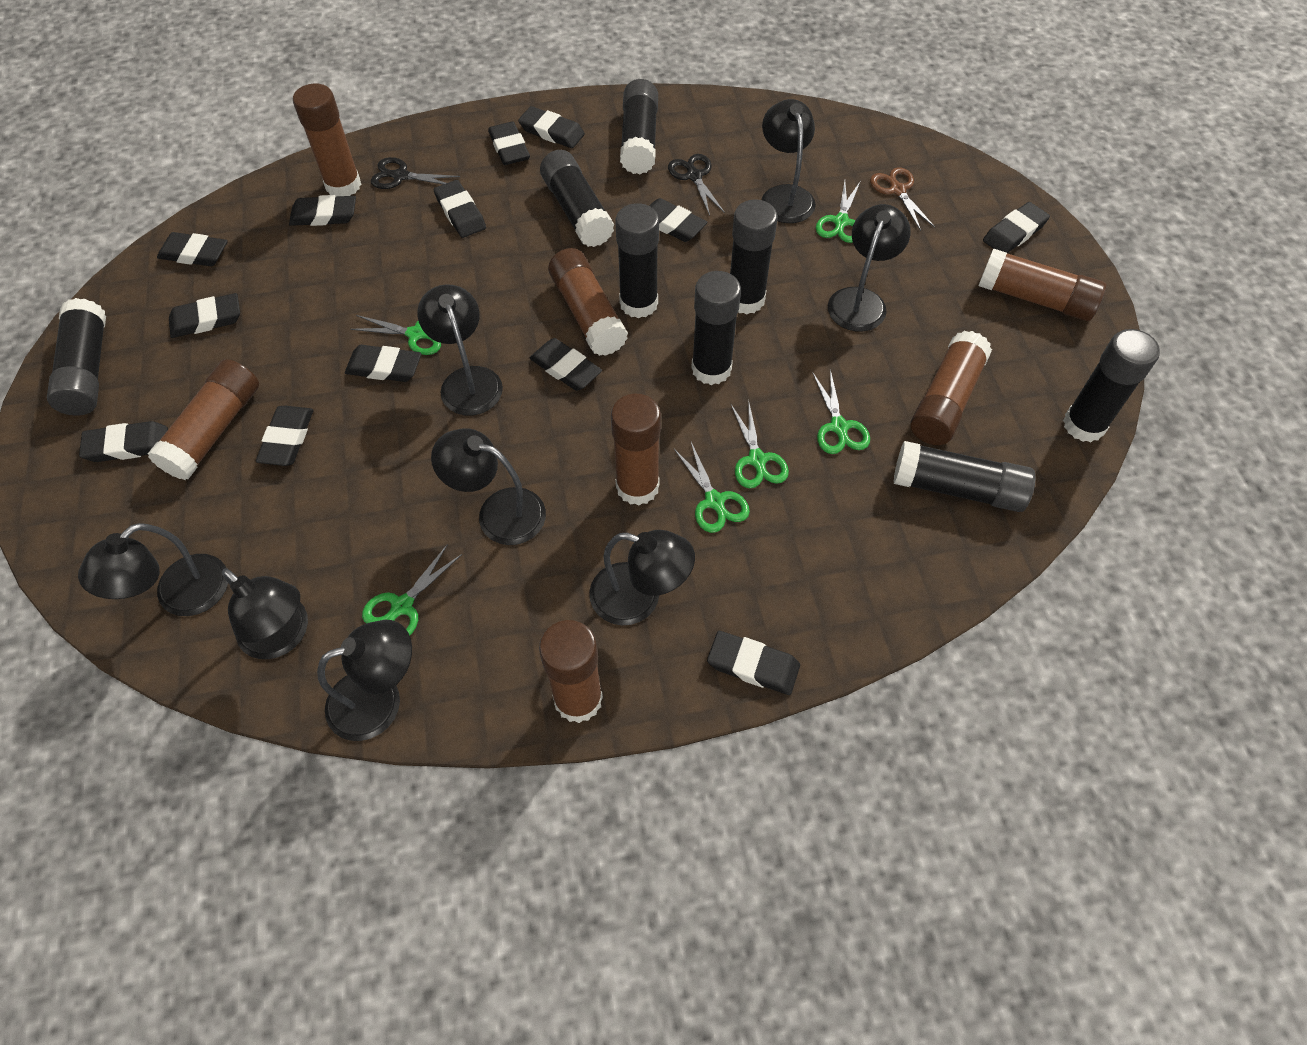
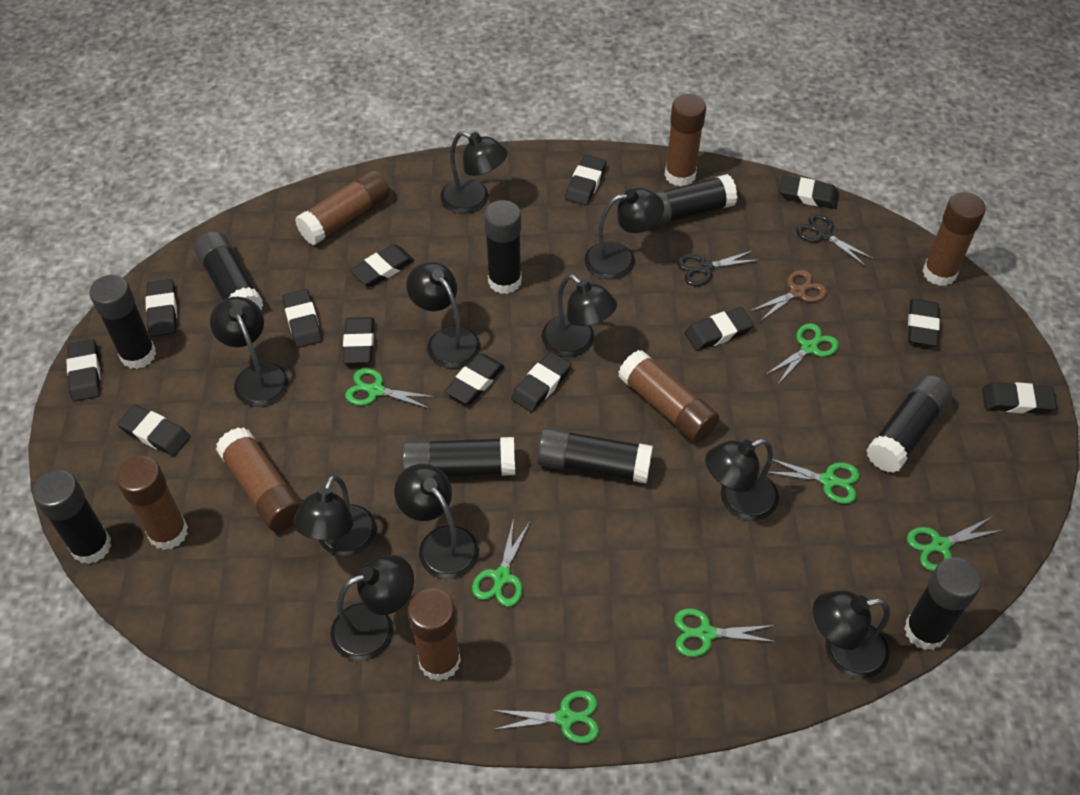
black glue stick: 8 -> 9
black lamp: 8 -> 10
green scissors: 6 -> 7

